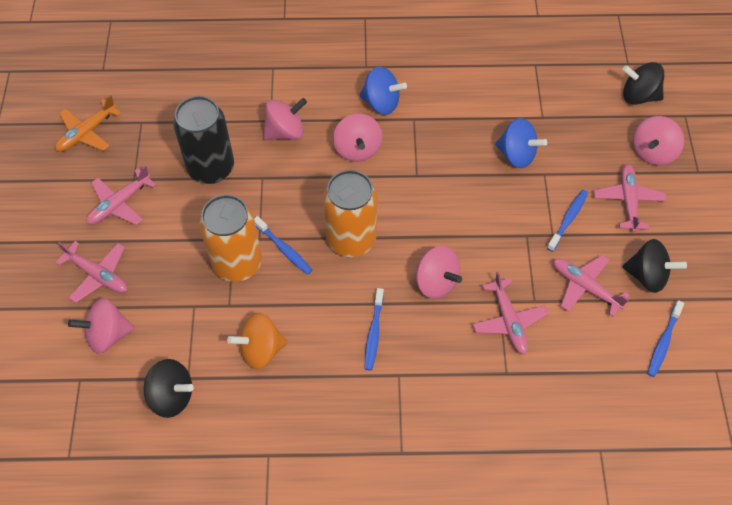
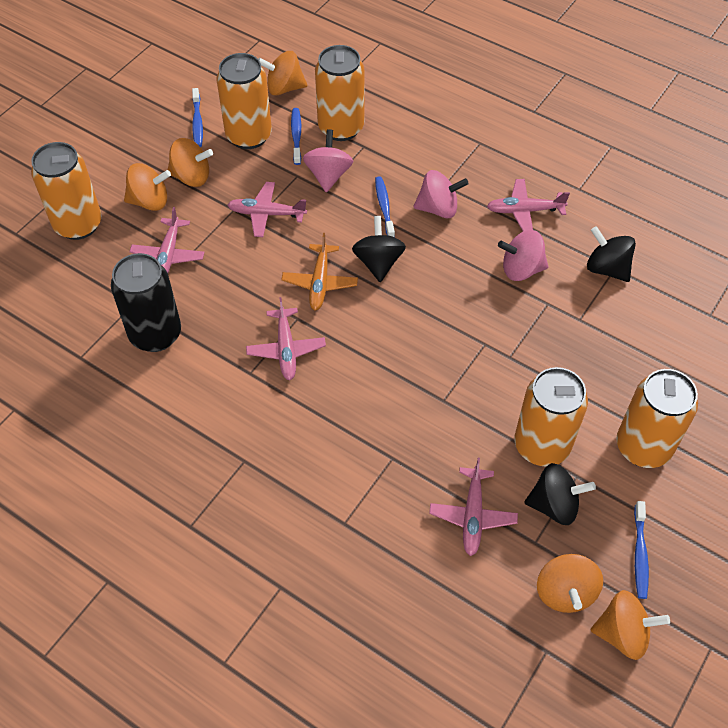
blue spinning top: 2 -> 0
orange can: 2 -> 5
orange spinning top: 1 -> 5
pink spinning top: 5 -> 3

